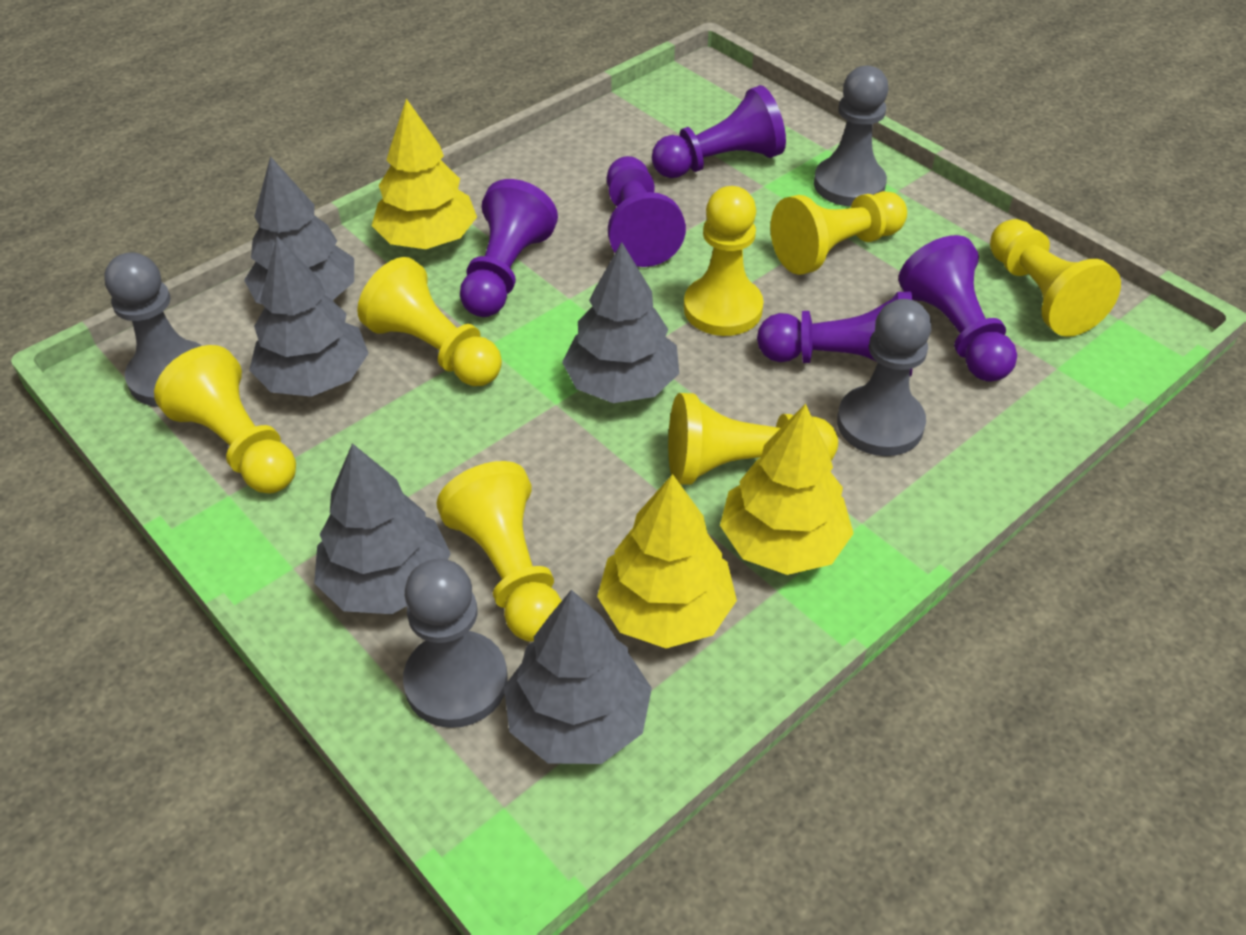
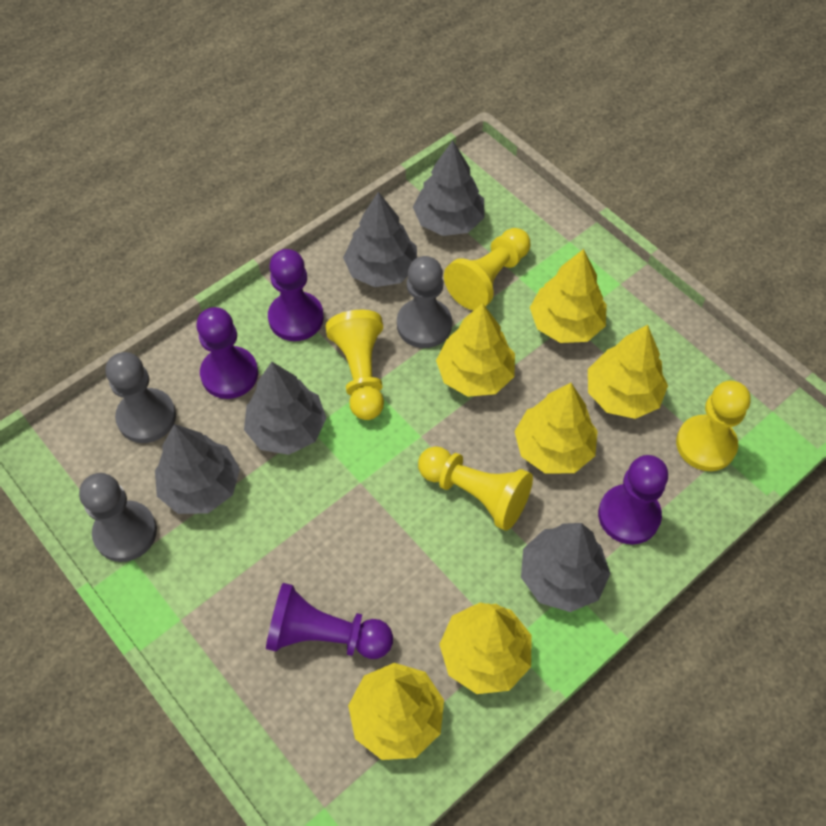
grey pawn: 4 -> 3
purple pawn: 5 -> 4
yellow pawn: 7 -> 4
yellow tree: 3 -> 6

